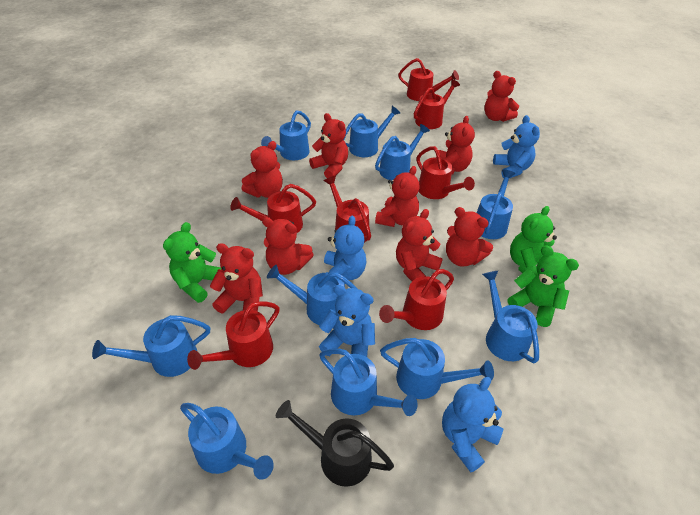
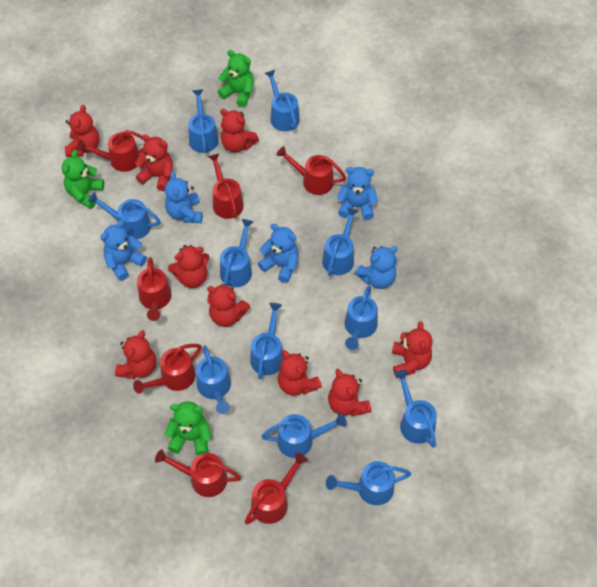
black watering can: 1 -> 0
blue teddy bear: 4 -> 5
blue watering can: 10 -> 11

